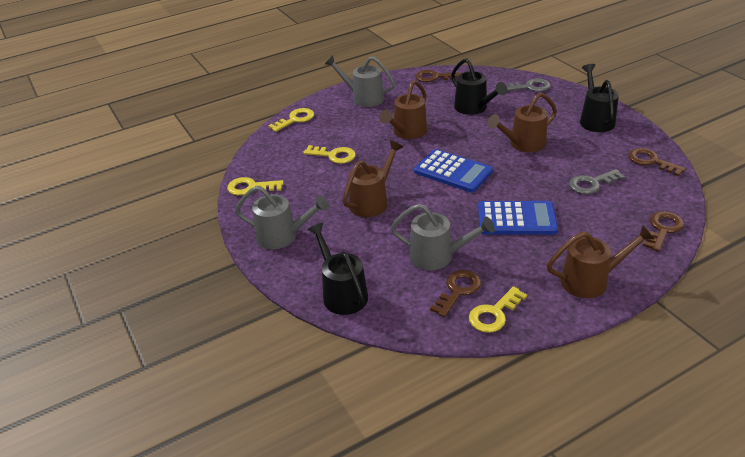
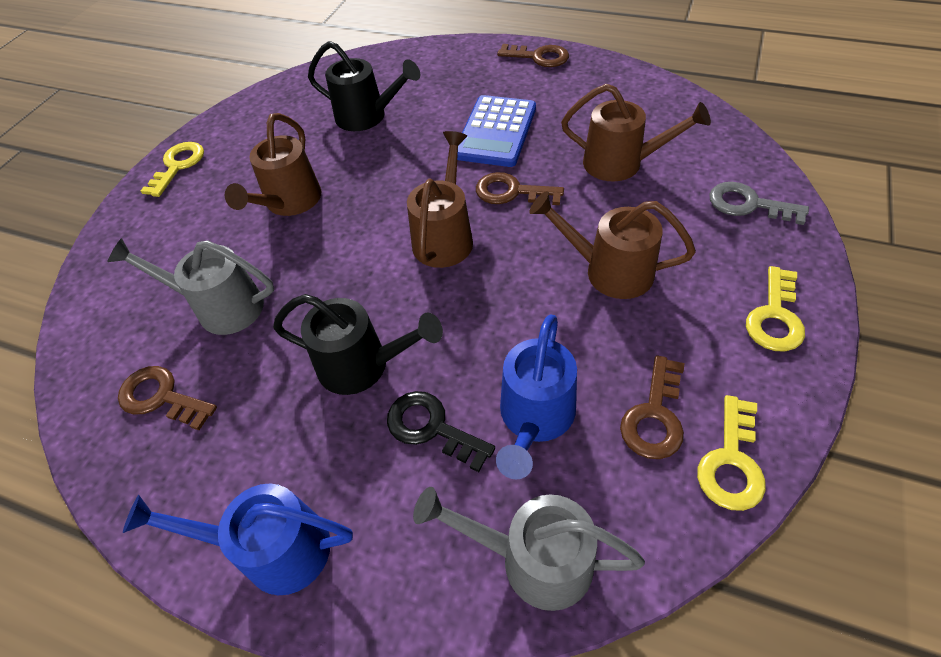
black key: 0 -> 1
black watering can: 3 -> 2
blue calculator: 2 -> 1
blue watering can: 0 -> 2
grey key: 2 -> 1
grey watering can: 3 -> 2
yellow key: 4 -> 3

